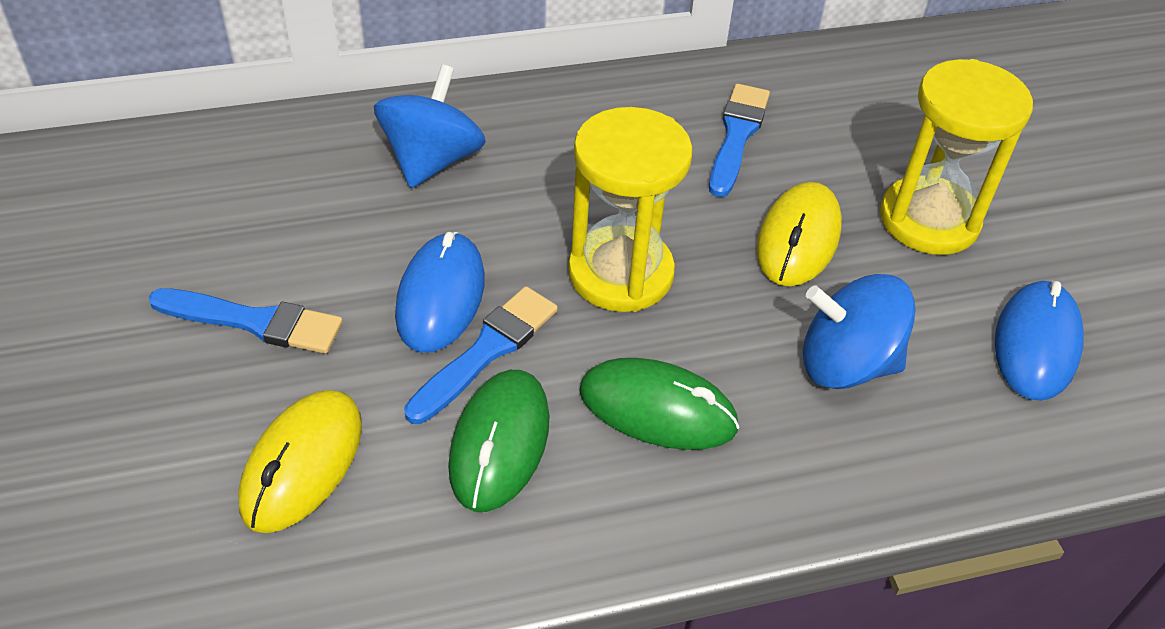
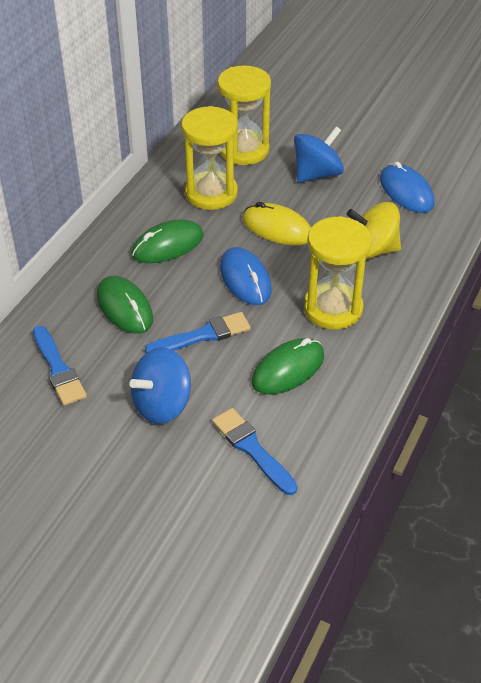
green mouse: 2 -> 3
yellow hourglass: 2 -> 3
yellow mouse: 2 -> 1
yellow spinning top: 0 -> 1

